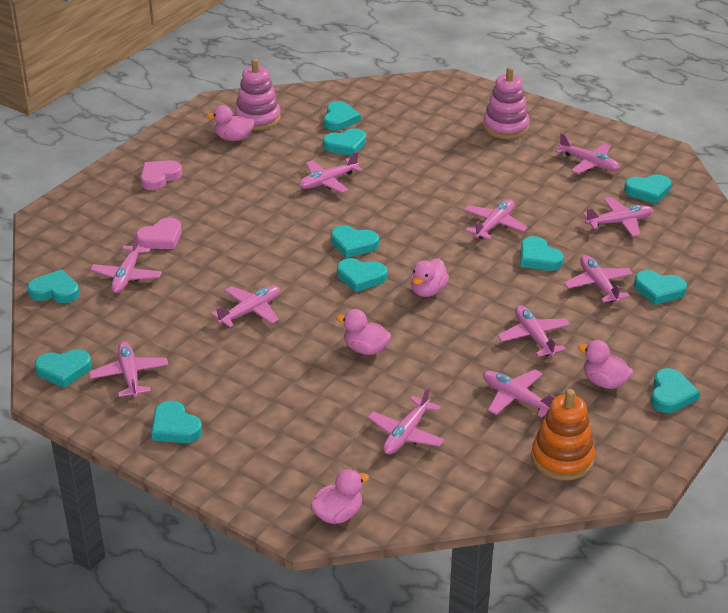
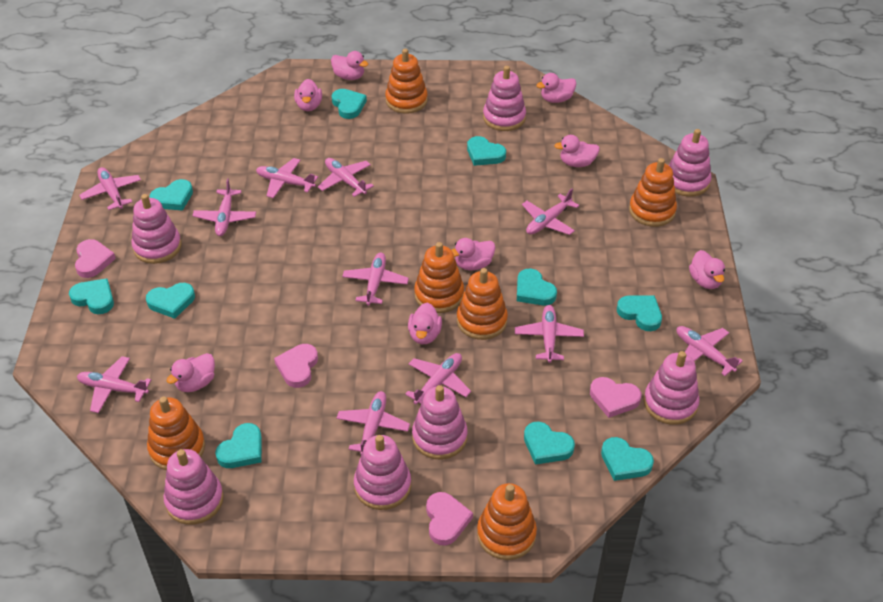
orange stacking toy: 1 -> 6
pink duck: 5 -> 8
pink heart: 2 -> 4
pink stacking toy: 2 -> 7
turquoise heart: 11 -> 10

